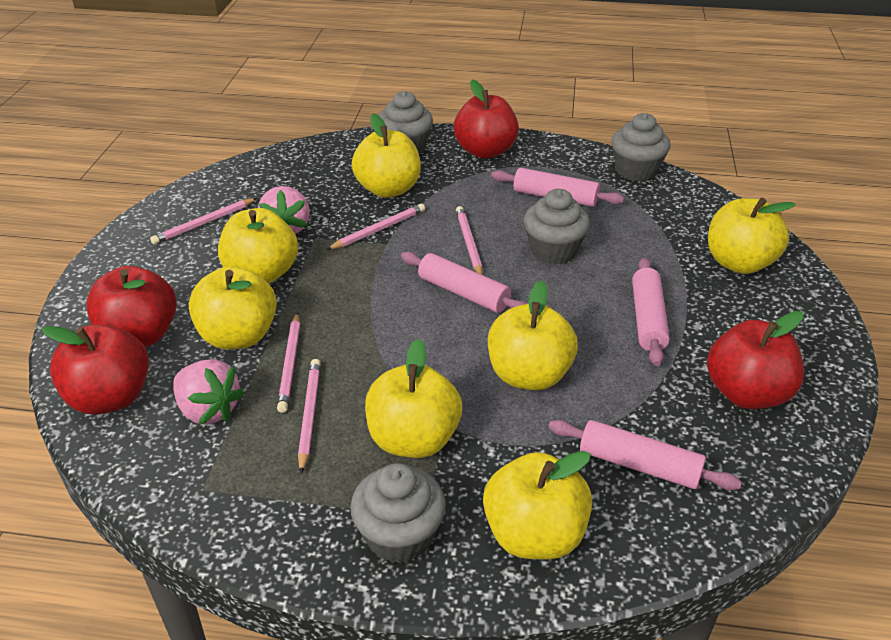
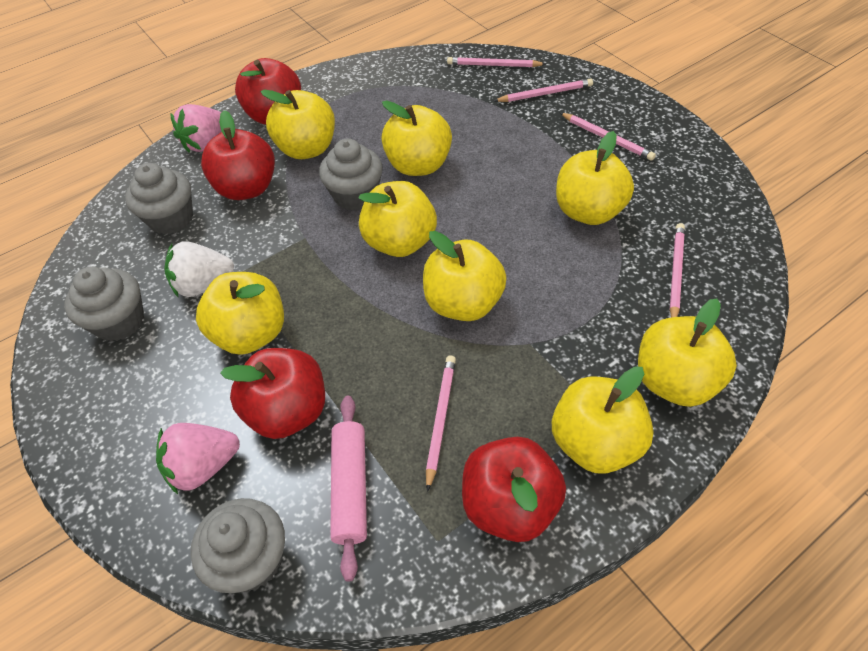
pink rolling pin: 4 -> 1
white strawberry: 0 -> 1
yellow apple: 7 -> 8

